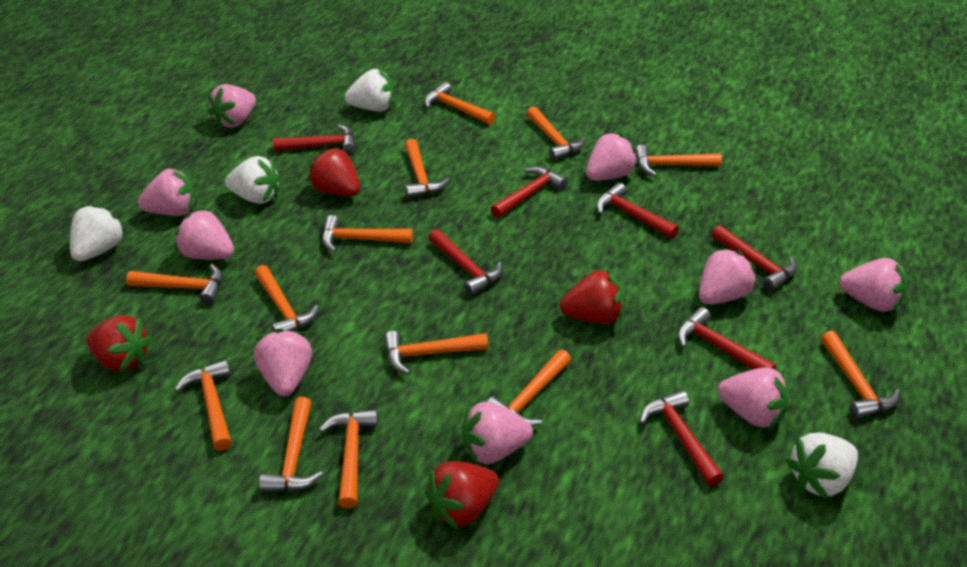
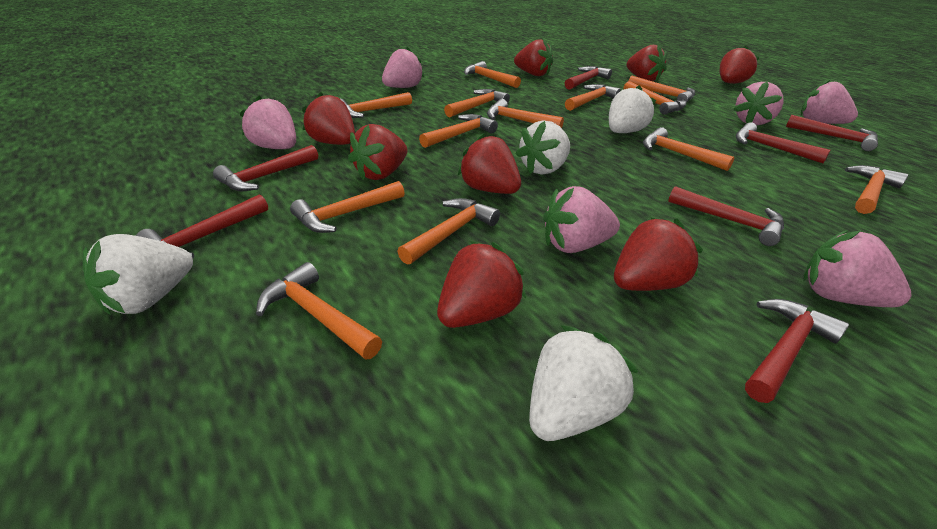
pink strawberry: 9 -> 6
red strawberry: 4 -> 8

